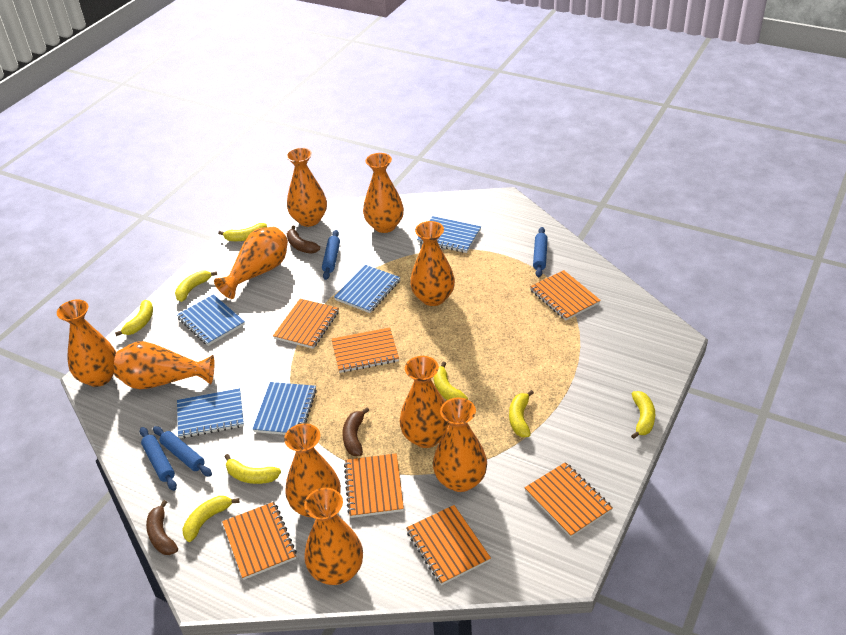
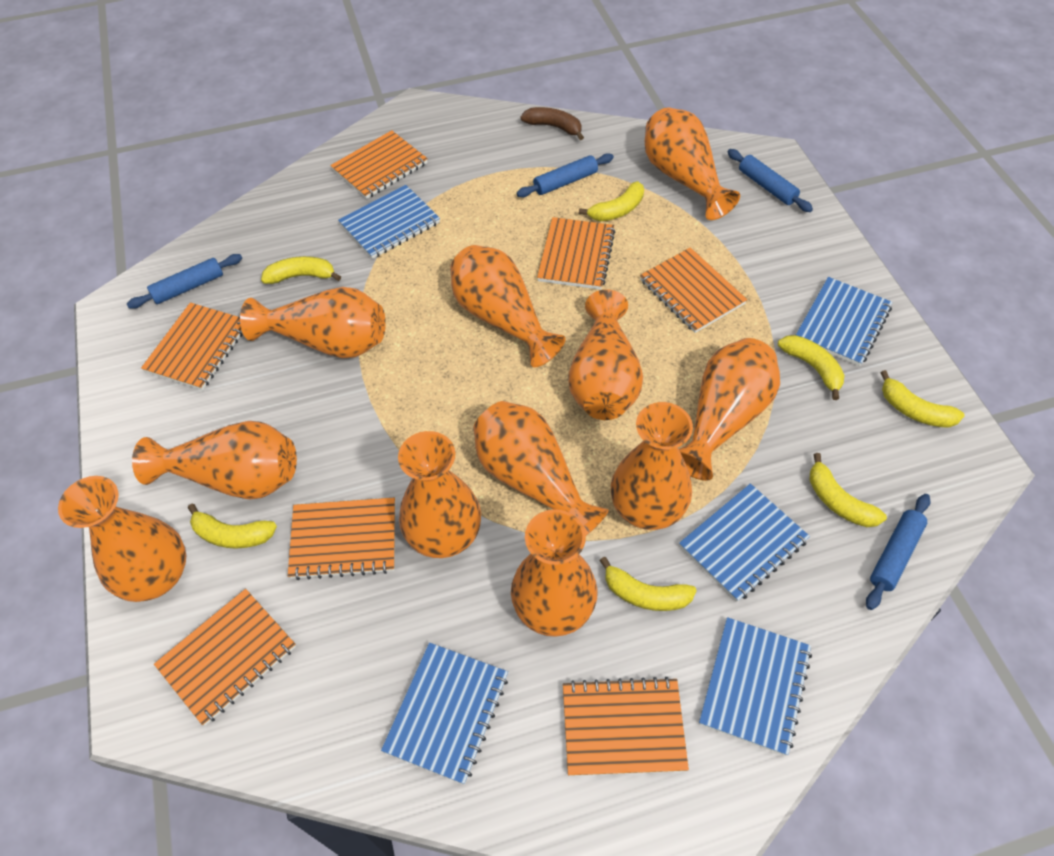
brown banana: 3 -> 1
orange vase: 10 -> 11
yellow banana: 8 -> 7

